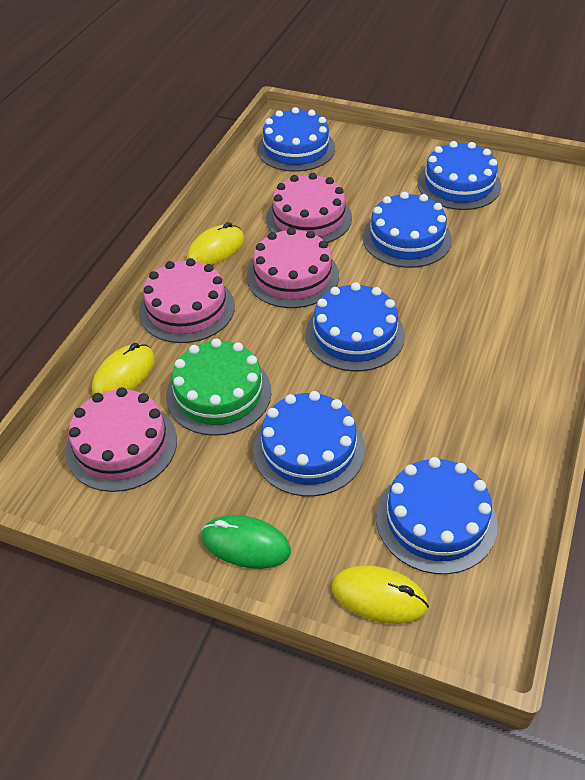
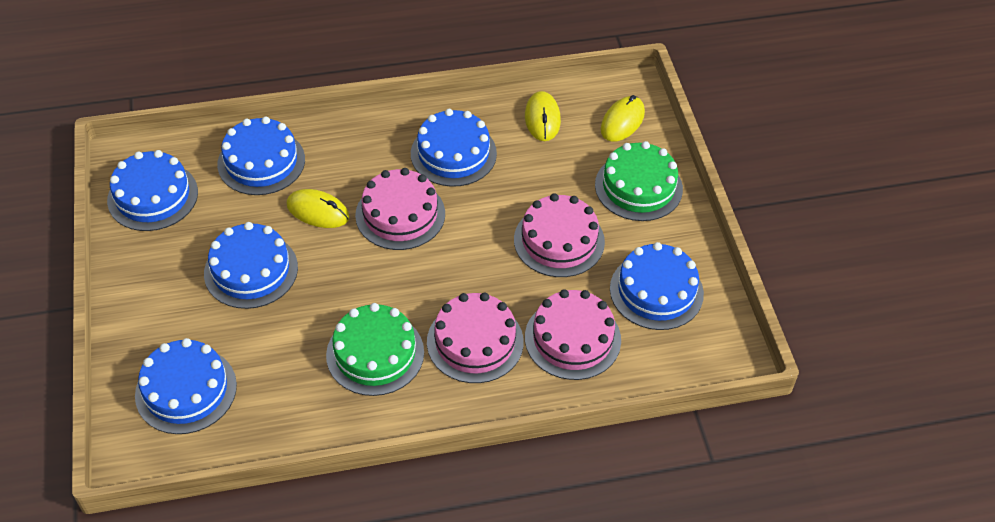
green cake: 1 -> 2
green mouse: 1 -> 0

